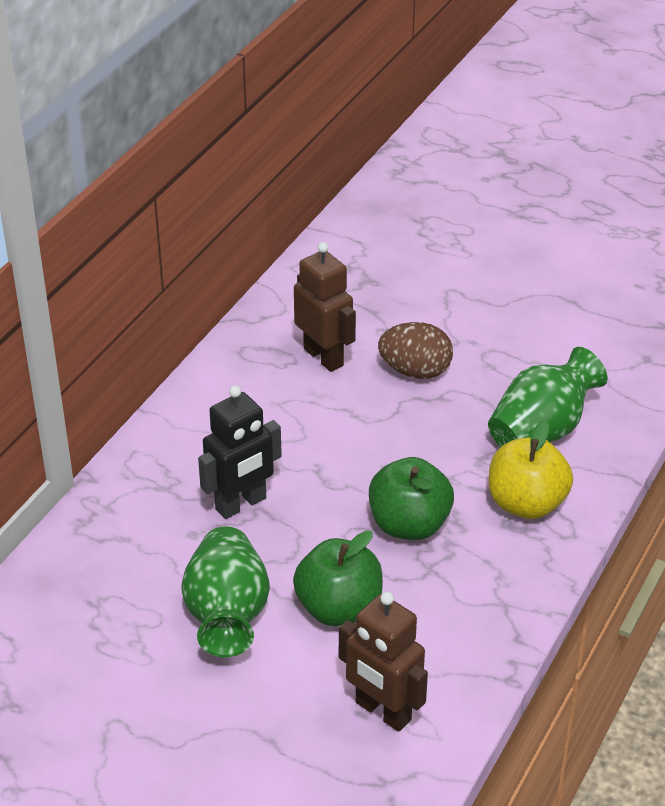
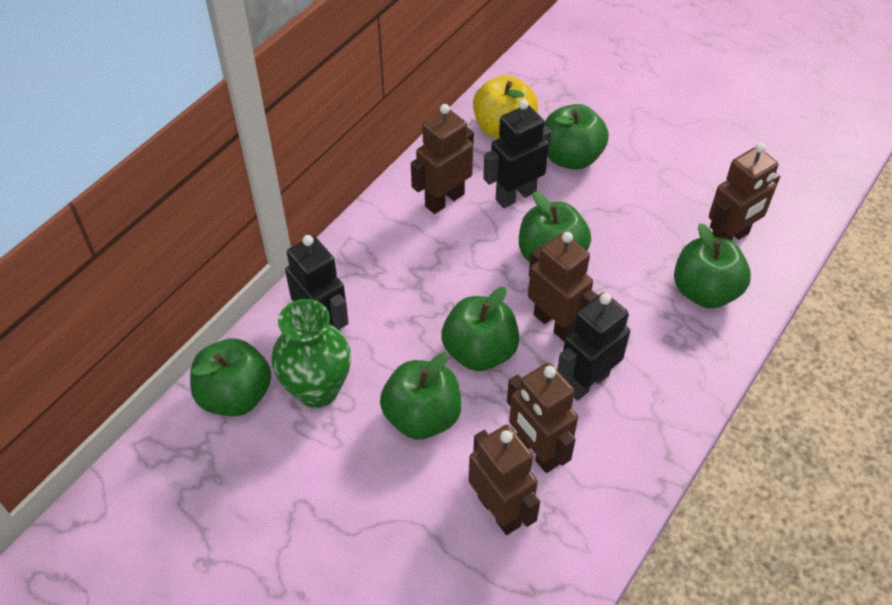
black robot: 1 -> 3
brown egg: 1 -> 0
brown robot: 2 -> 5
green apple: 2 -> 6
green vase: 2 -> 1

